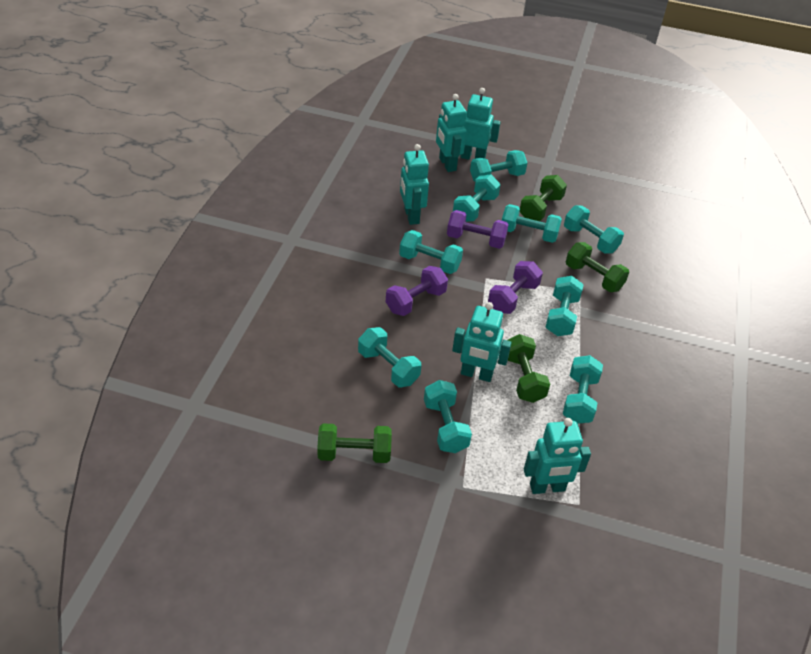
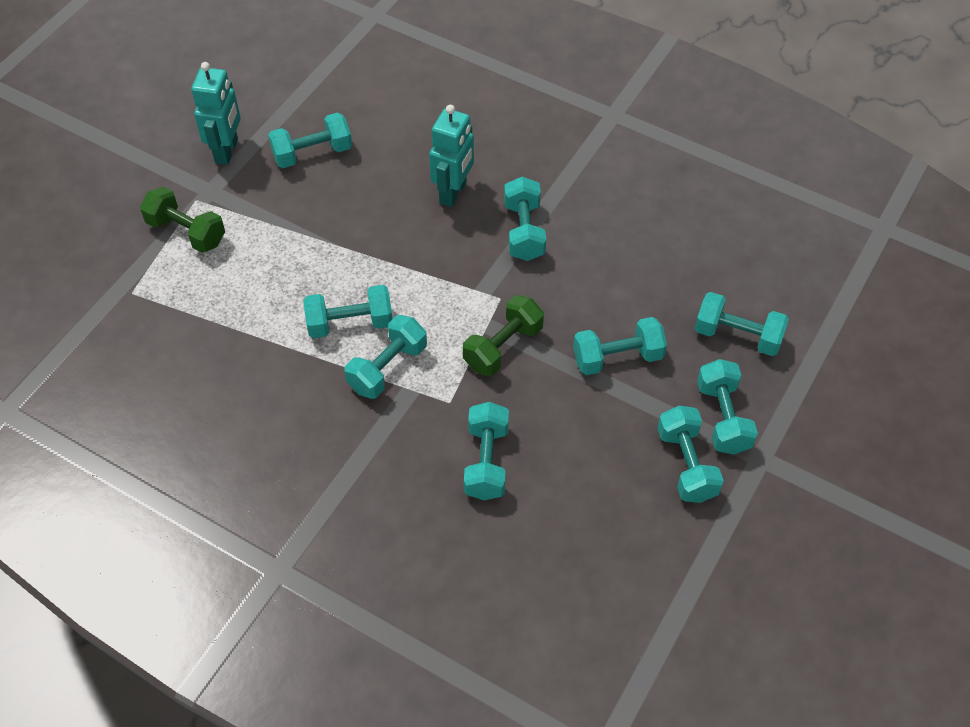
green dumbbell: 4 -> 2
purple dumbbell: 3 -> 0
turquoise robot: 5 -> 2

